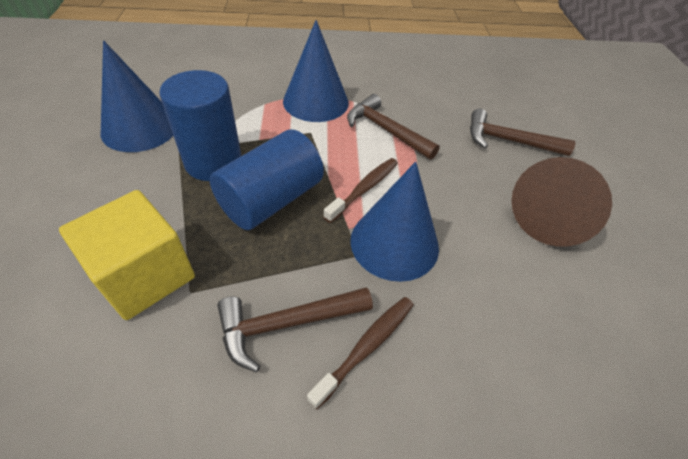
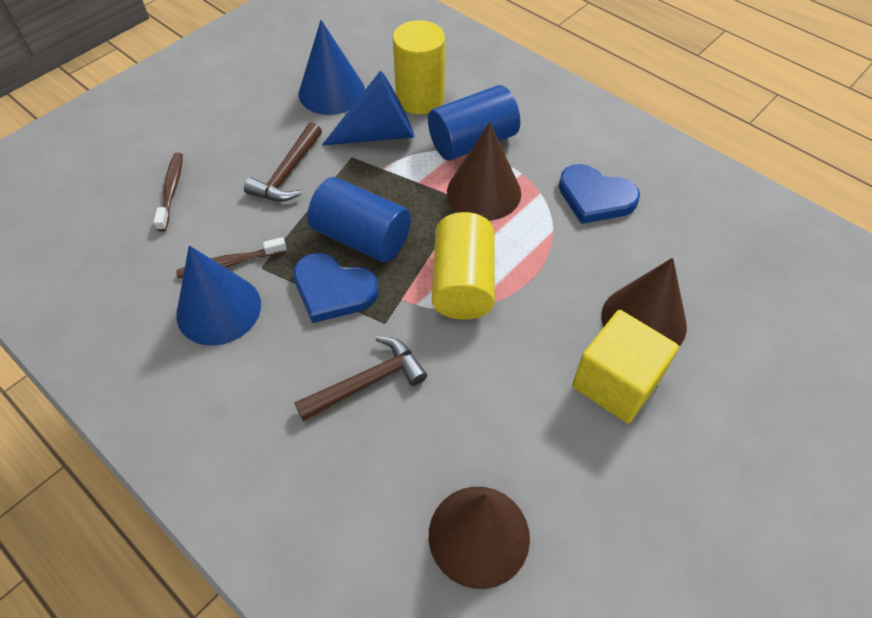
blue heart: 0 -> 2
brown cone: 1 -> 3
brown hammer: 3 -> 2
yellow cylinder: 0 -> 2

